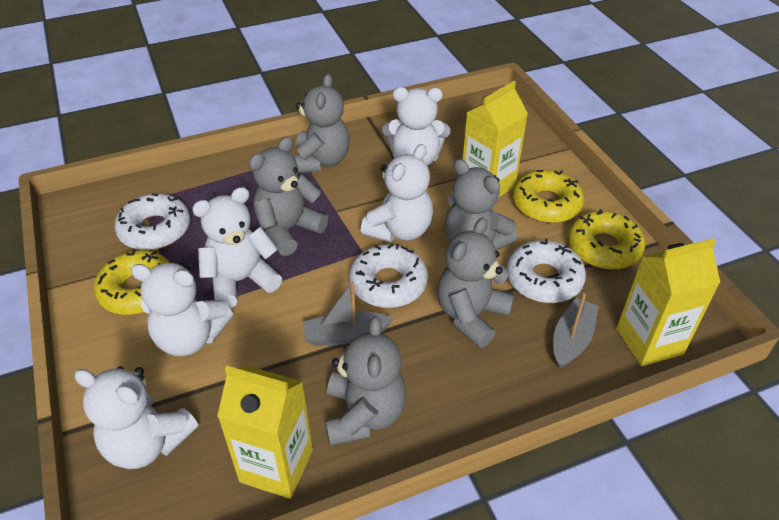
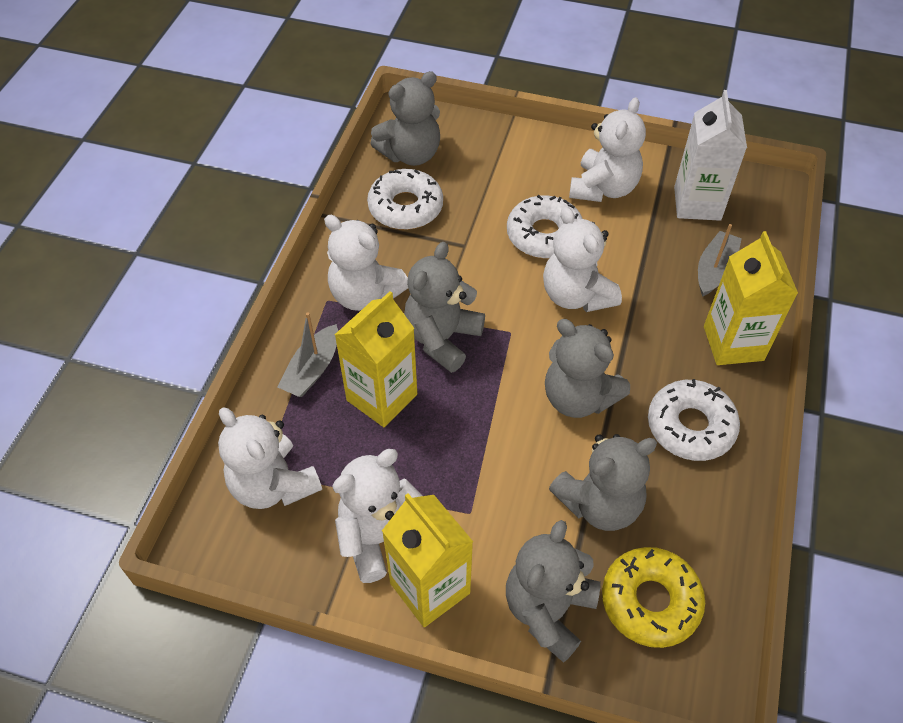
white carton: 0 -> 1
yellow donut: 3 -> 1

